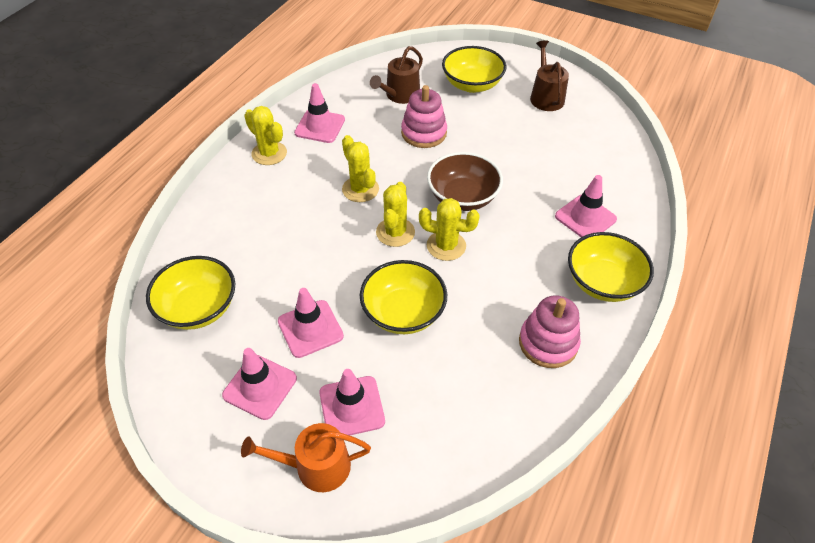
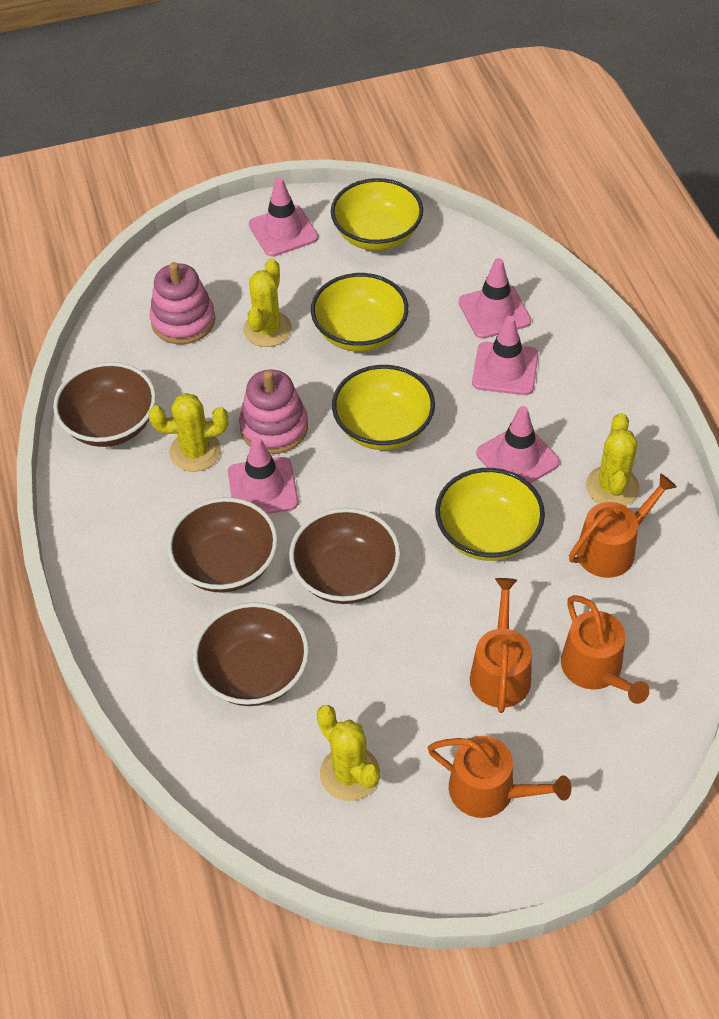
brown bowl: 1 -> 4
brown watering can: 2 -> 0
orange watering can: 1 -> 4

